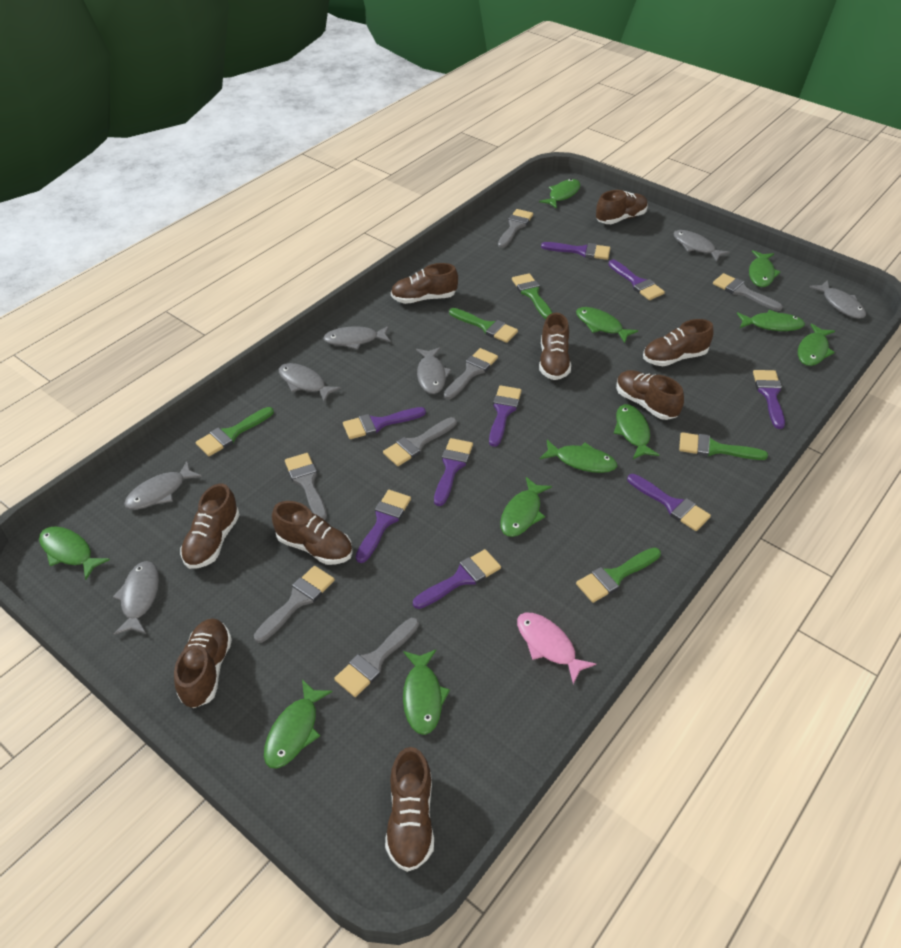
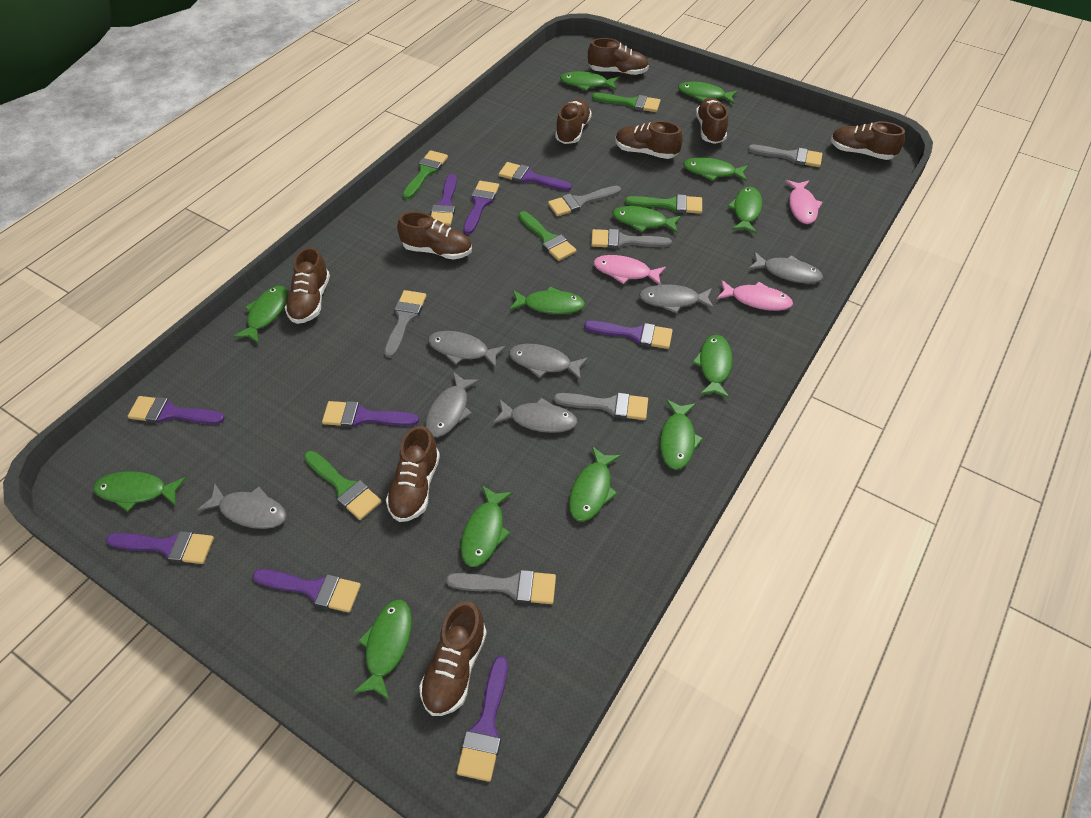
green fish: 11 -> 13
grey brush: 7 -> 6
pink fish: 1 -> 3

